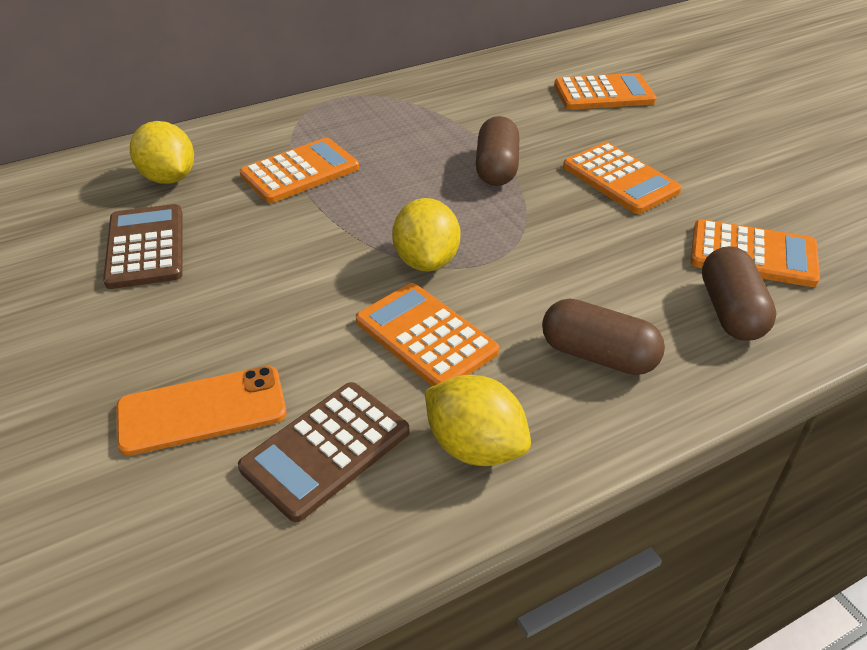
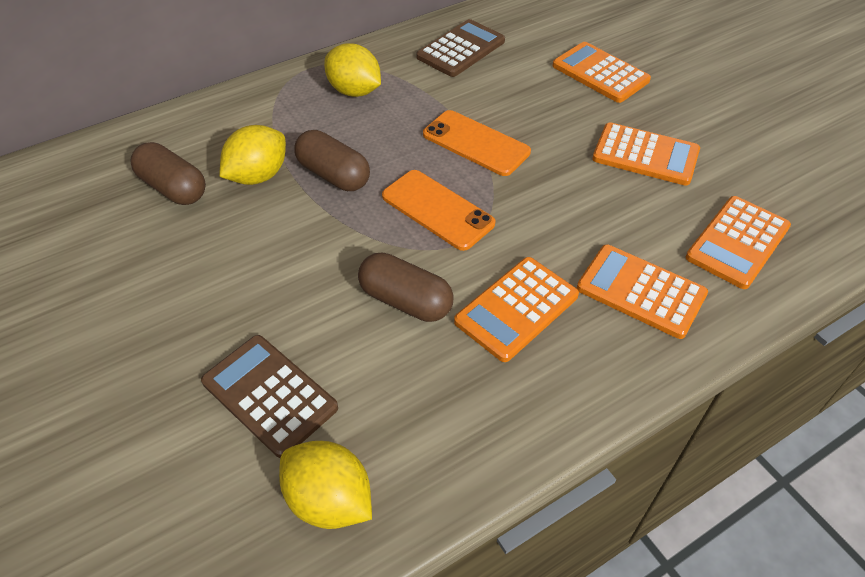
orange phone: 1 -> 2

